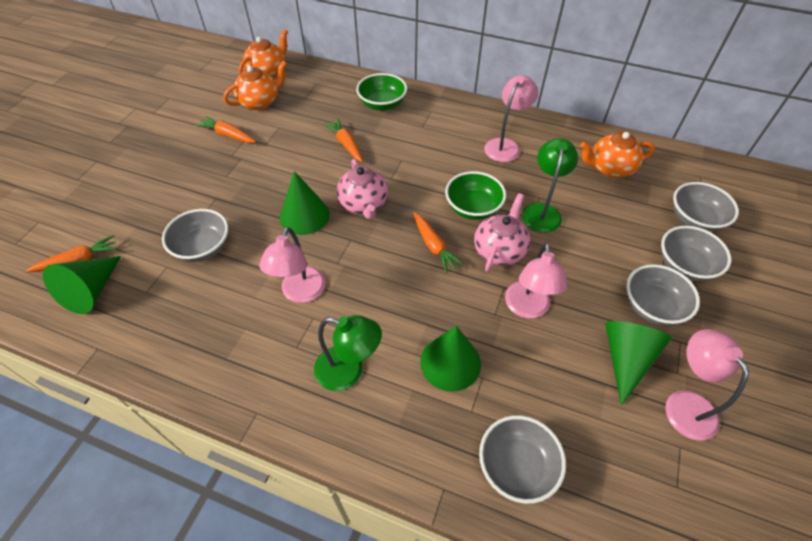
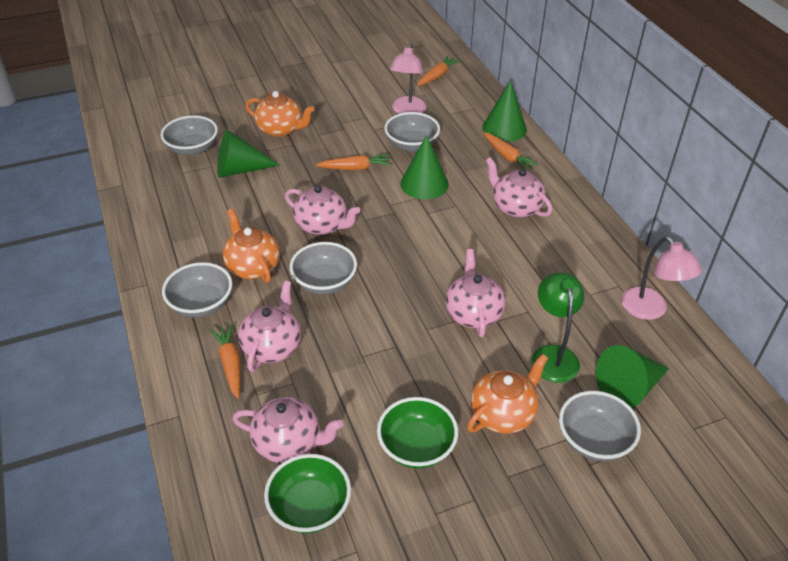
green lamp: 2 -> 1
pink lamp: 4 -> 2
pink teapot: 2 -> 5

